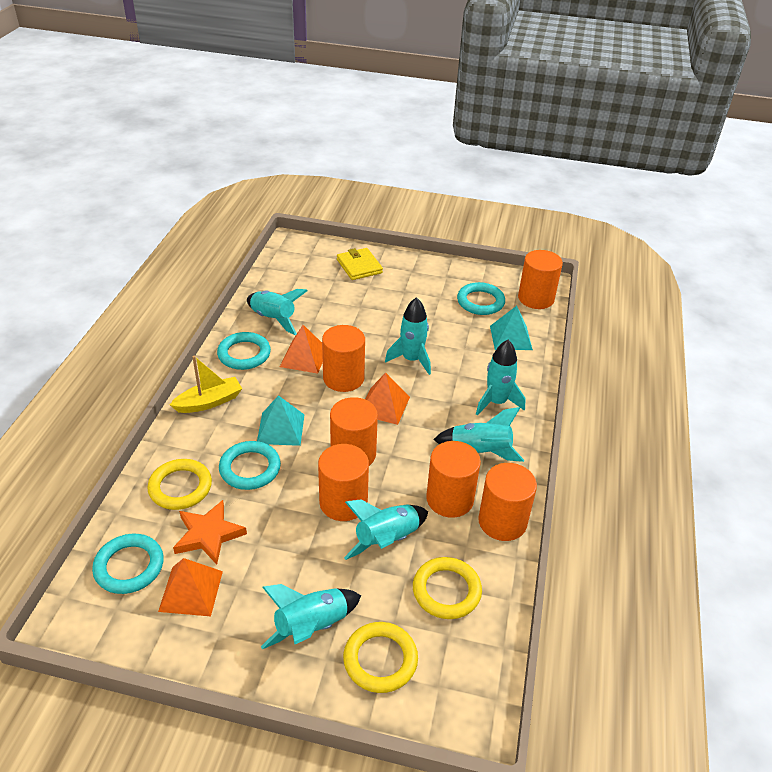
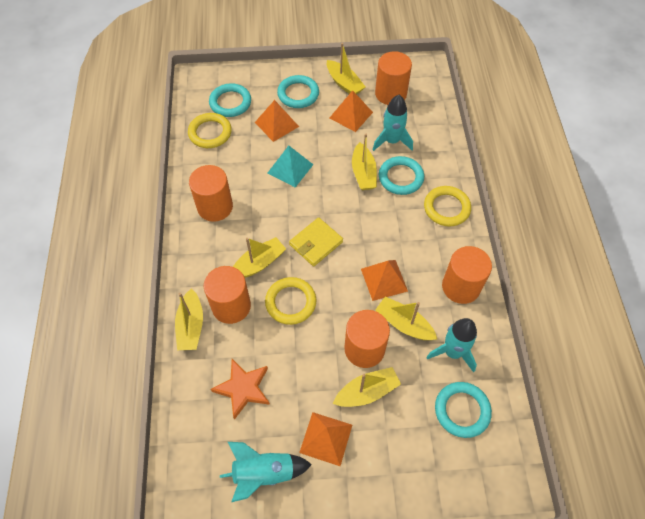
orange cylinder: 6 -> 5
orange pyramid: 3 -> 4
turquoise pyramid: 2 -> 1
turquoise rocket: 6 -> 3
yellow boat: 1 -> 6

